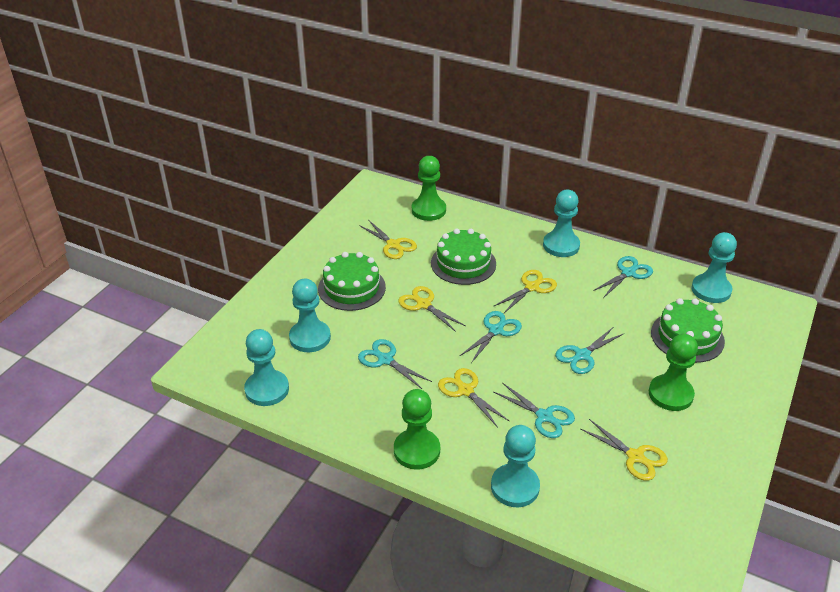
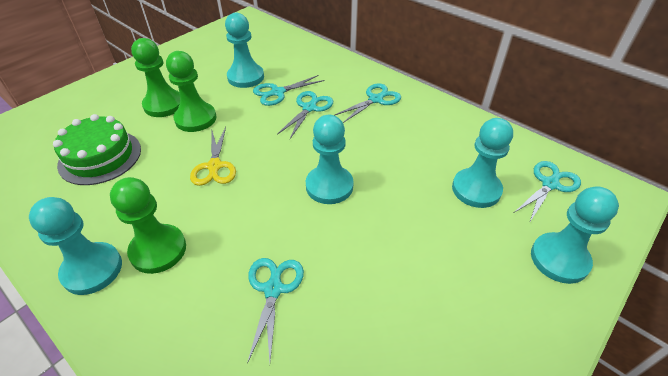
green cake: 3 -> 1
yellow scissors: 5 -> 1

